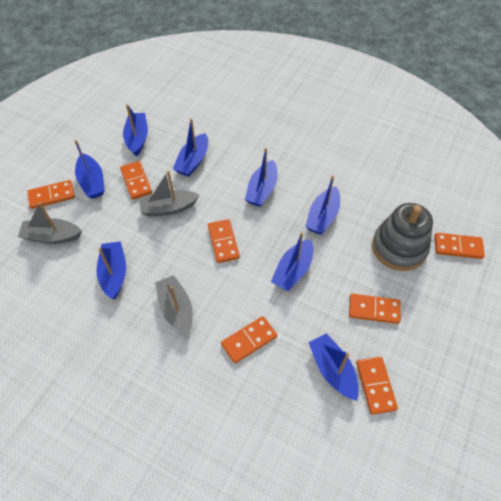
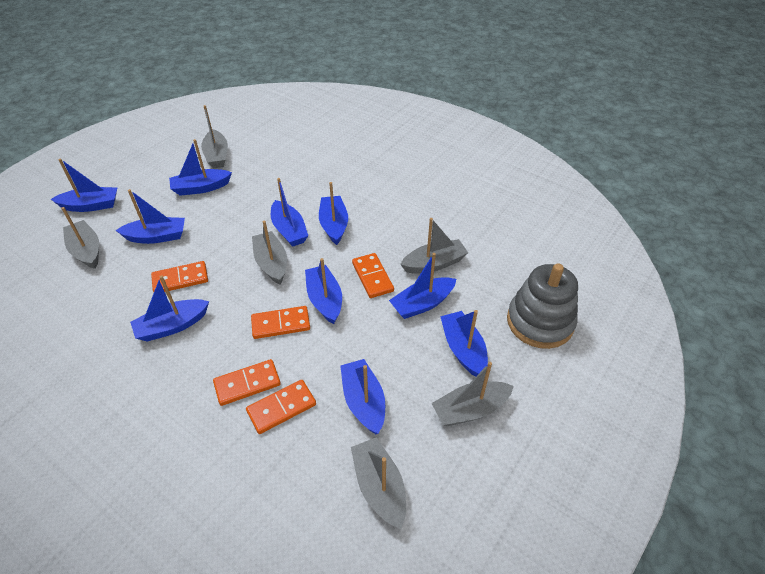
blue boat: 8 -> 10
grey boat: 3 -> 6
orange domino: 7 -> 5

